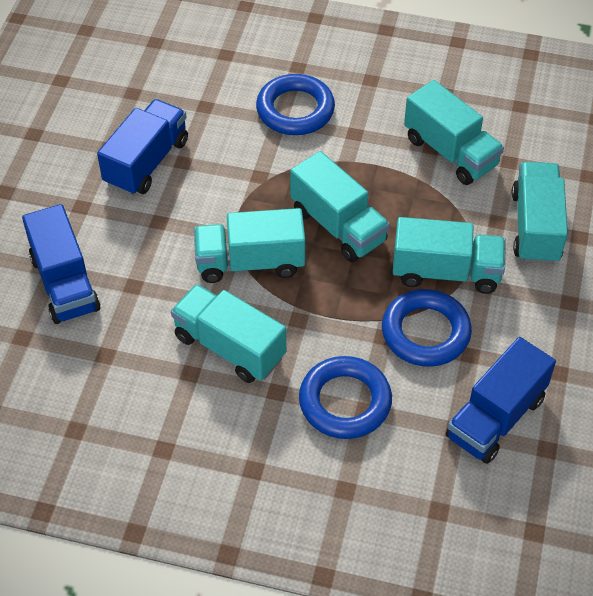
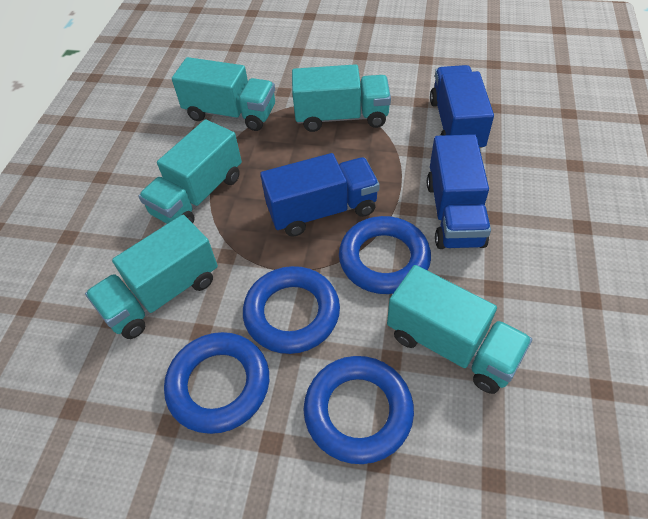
blue ring: 3 -> 4
turquoise truck: 6 -> 5

